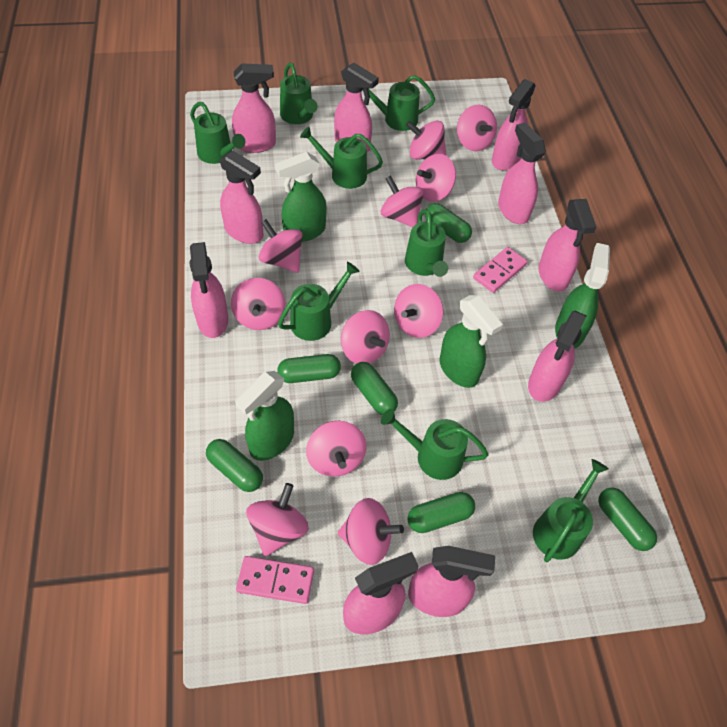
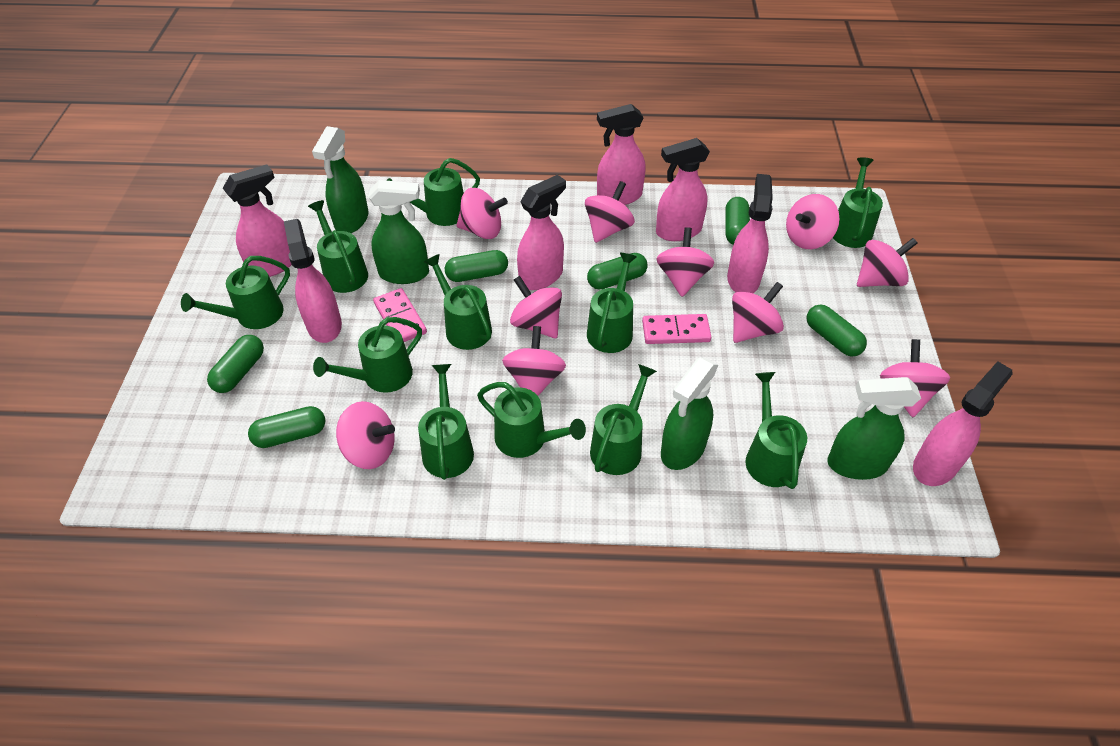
green watering can: 8 -> 11
pink spinning top: 11 -> 10
pink spray bottle: 10 -> 7

